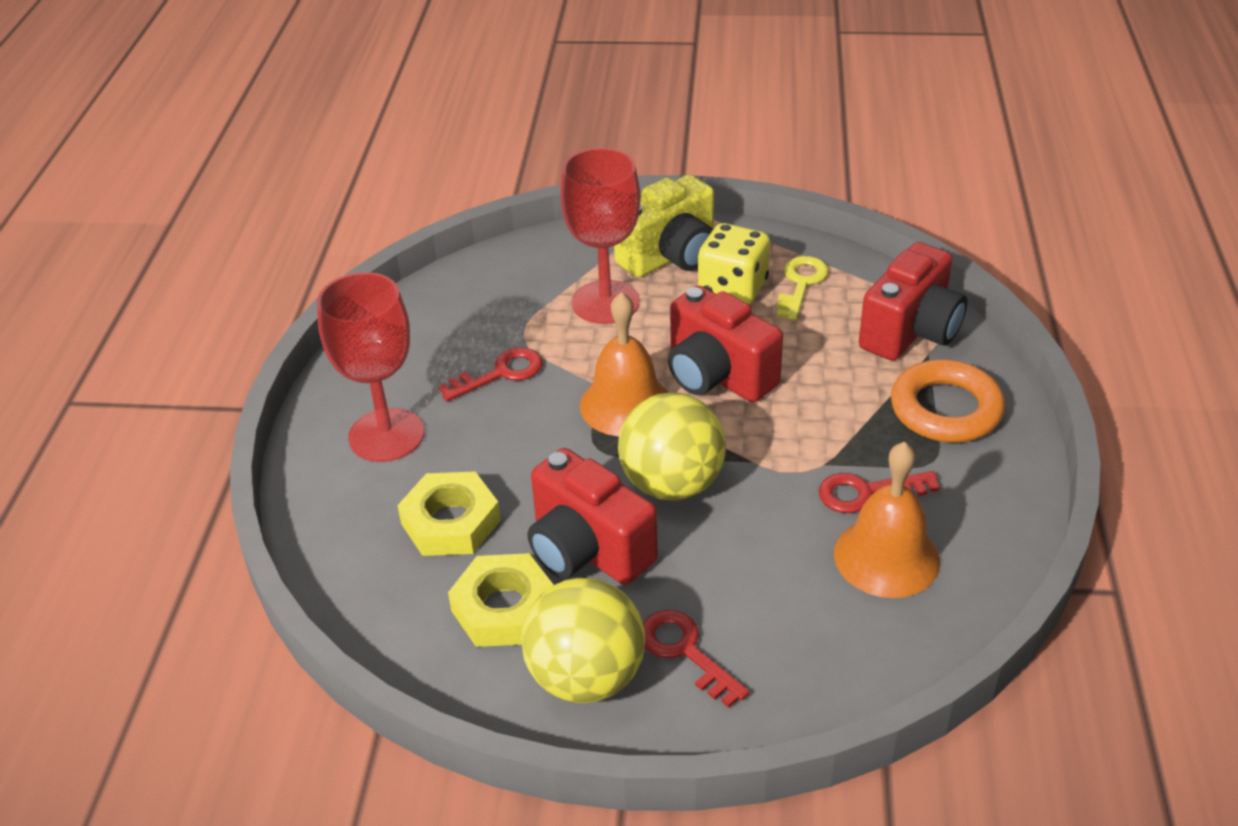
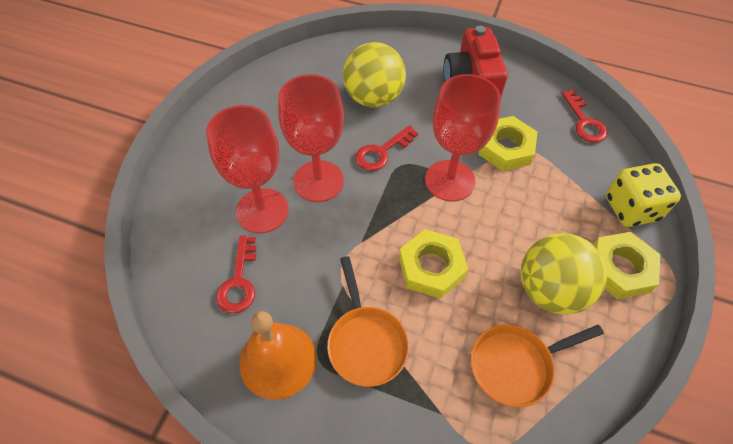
orange bell: 2 -> 1
orange pan: 0 -> 2
orange ring: 1 -> 0
red camera: 3 -> 1
red goblet: 2 -> 3
yellow camera: 1 -> 0
yellow key: 1 -> 0
yellow nut: 2 -> 3

